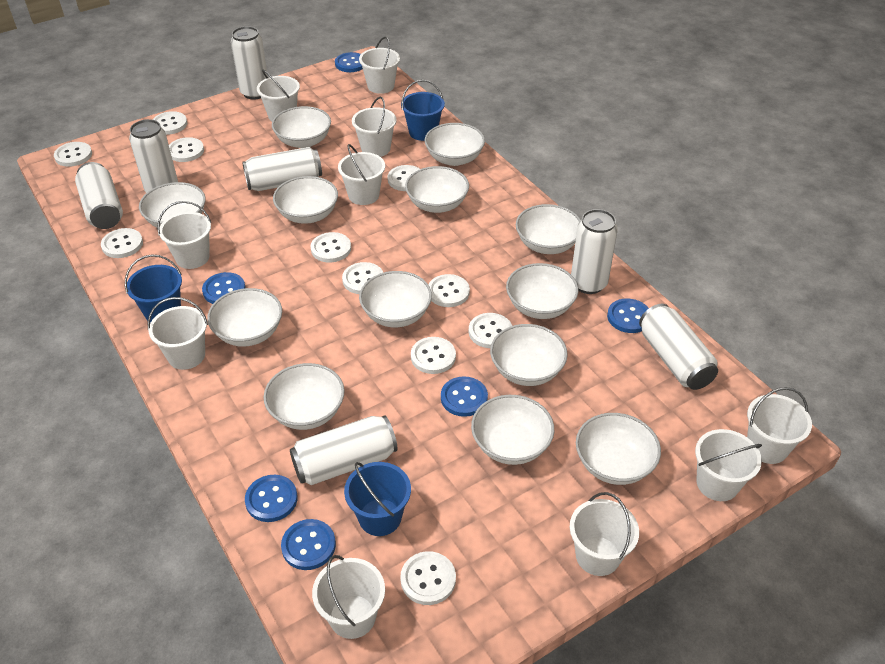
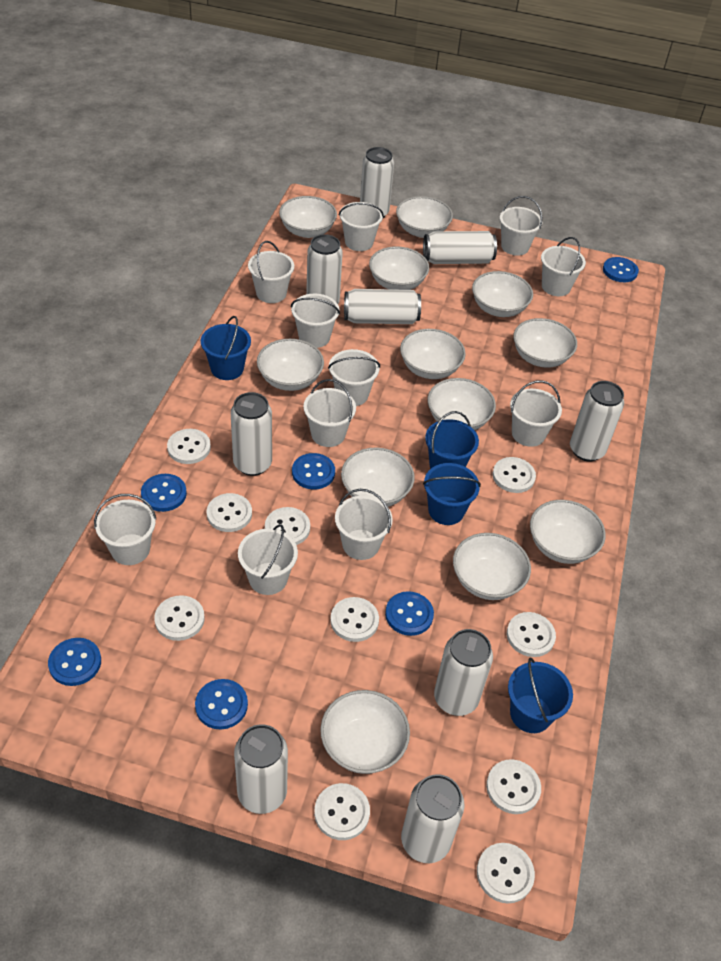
blue bucket: 3 -> 4
white bowl: 13 -> 12
white bucket: 10 -> 11
white button: 11 -> 10
white can: 7 -> 9

